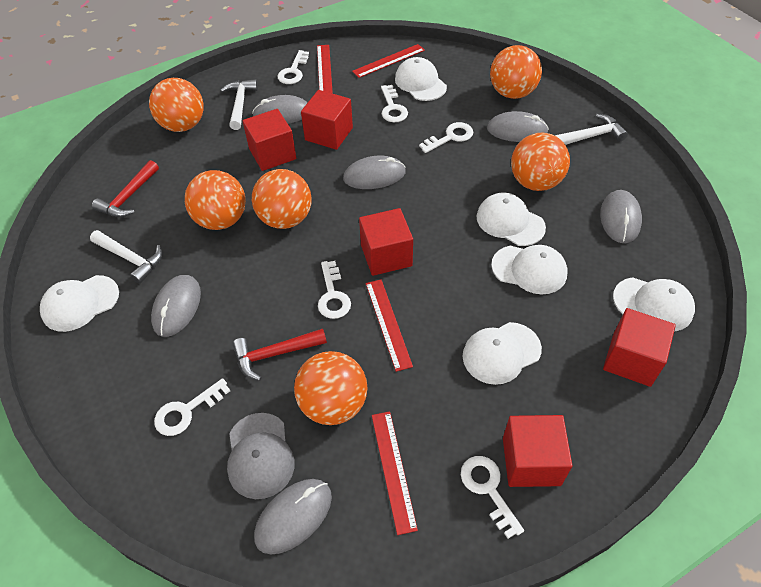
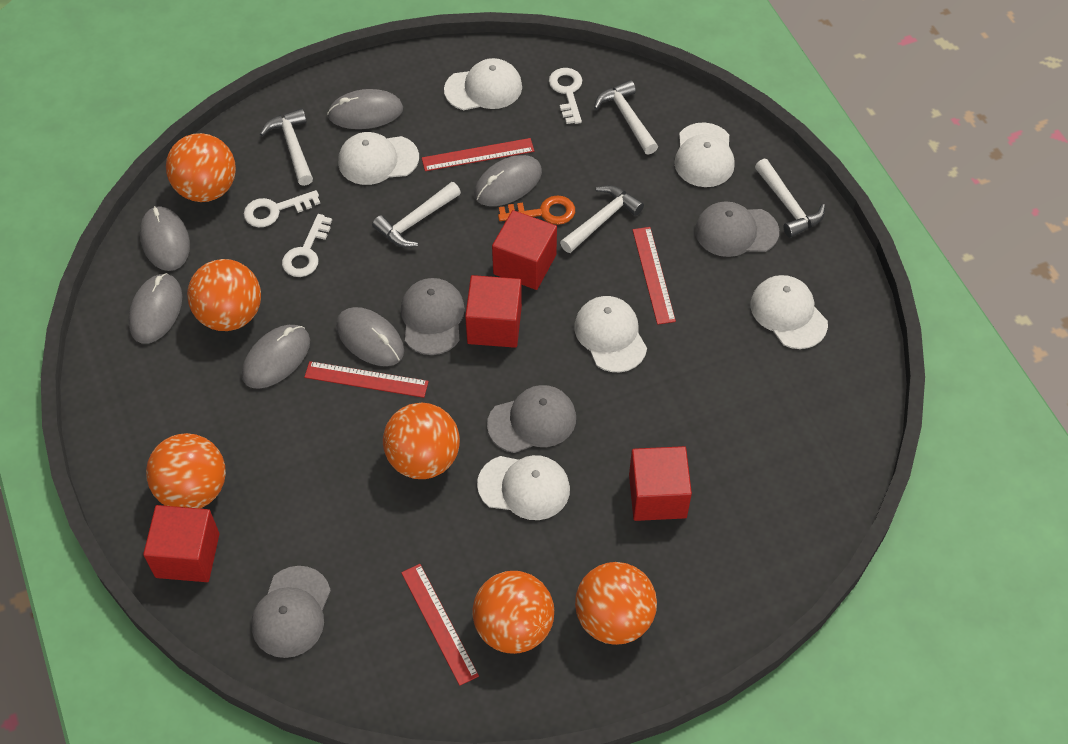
grey cap: 1 -> 4
orange key: 0 -> 1
red cube: 5 -> 4
red hammer: 2 -> 0
white hammer: 3 -> 5
white key: 6 -> 3

